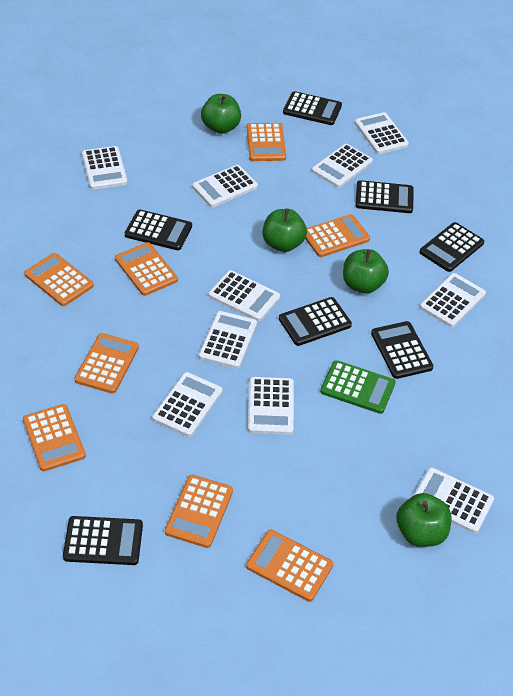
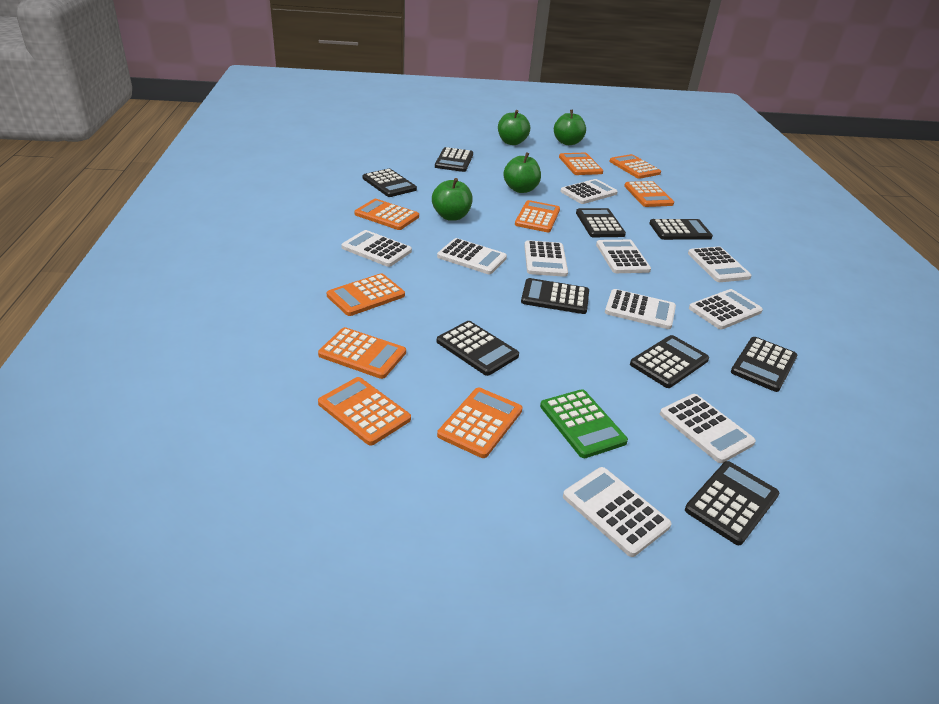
black calculator: 7 -> 9
orange calculator: 8 -> 9

